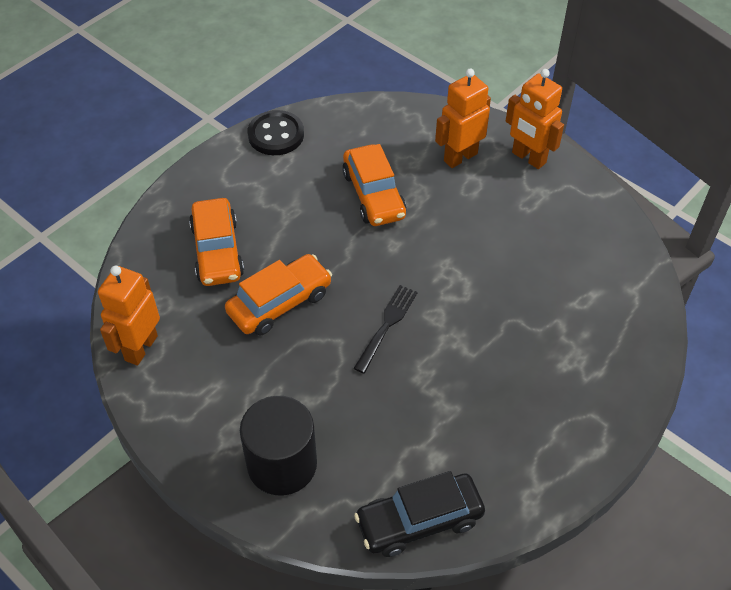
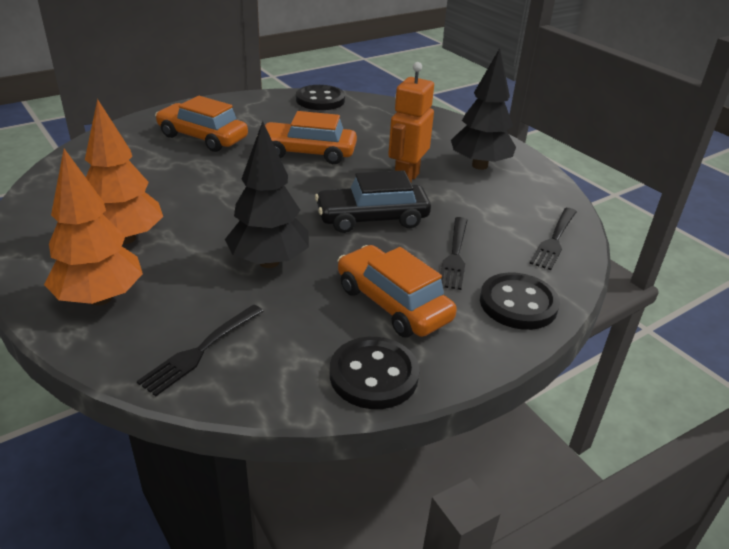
black button: 1 -> 3
black cylinder: 1 -> 0
black fork: 1 -> 3
black tree: 0 -> 2
orange robot: 3 -> 1
orange tree: 0 -> 2

